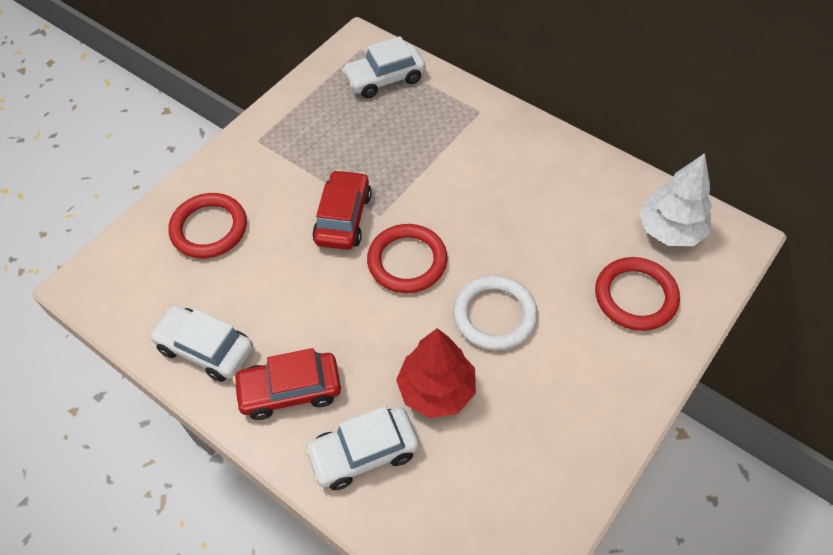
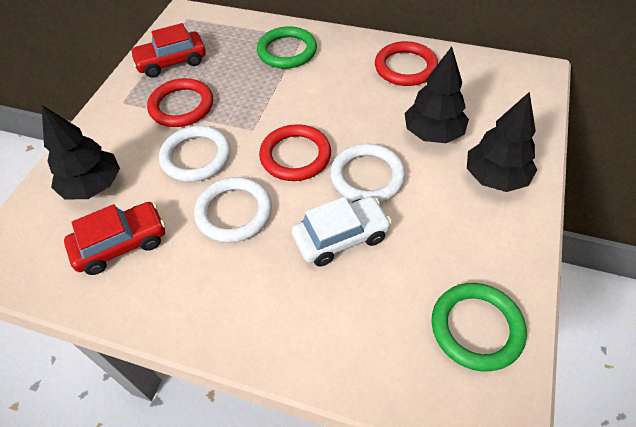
black tree: 0 -> 3
green ring: 0 -> 2
red tree: 1 -> 0
white car: 3 -> 1
white ring: 1 -> 3
white tree: 1 -> 0

